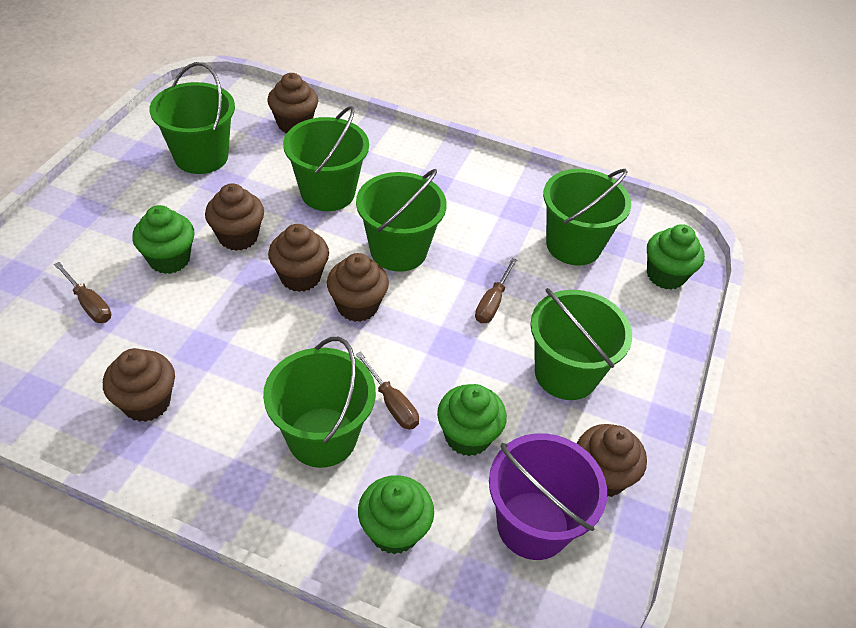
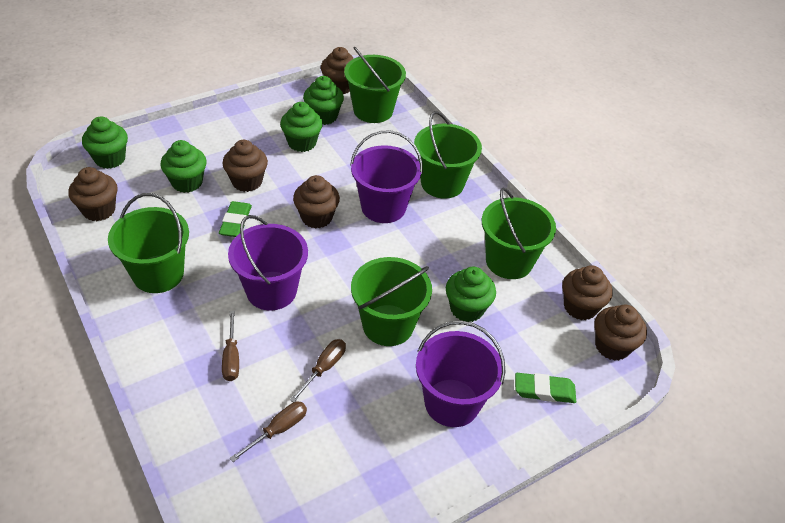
green bucket: 6 -> 5
green cupcake: 4 -> 5
green eraser: 0 -> 2
purple bucket: 1 -> 3

